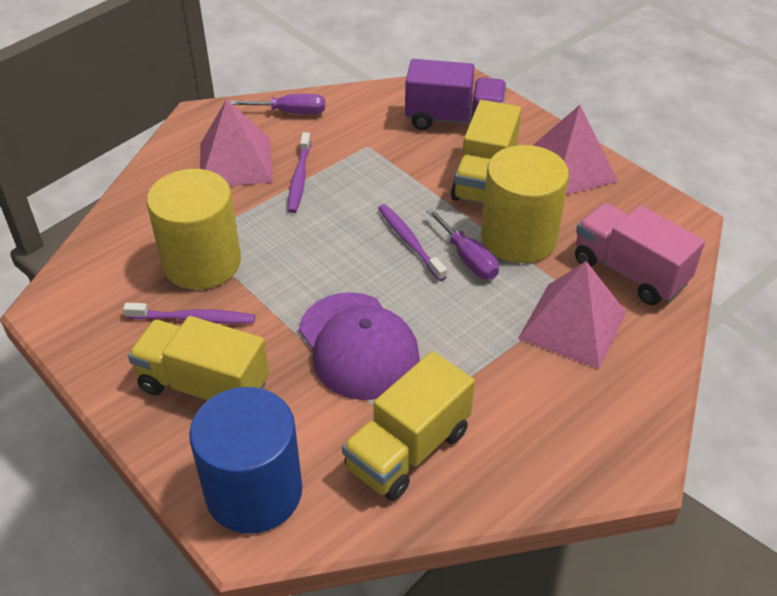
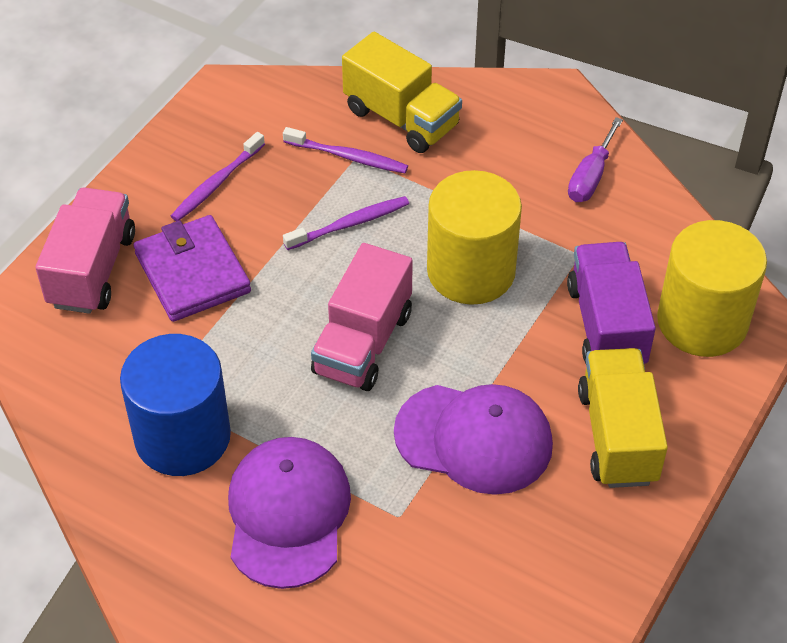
pink pyramid: 3 -> 0
pink truck: 1 -> 2
purple cap: 1 -> 2
purple screwdriver: 2 -> 1
purple wallet: 0 -> 1
yellow truck: 3 -> 2

